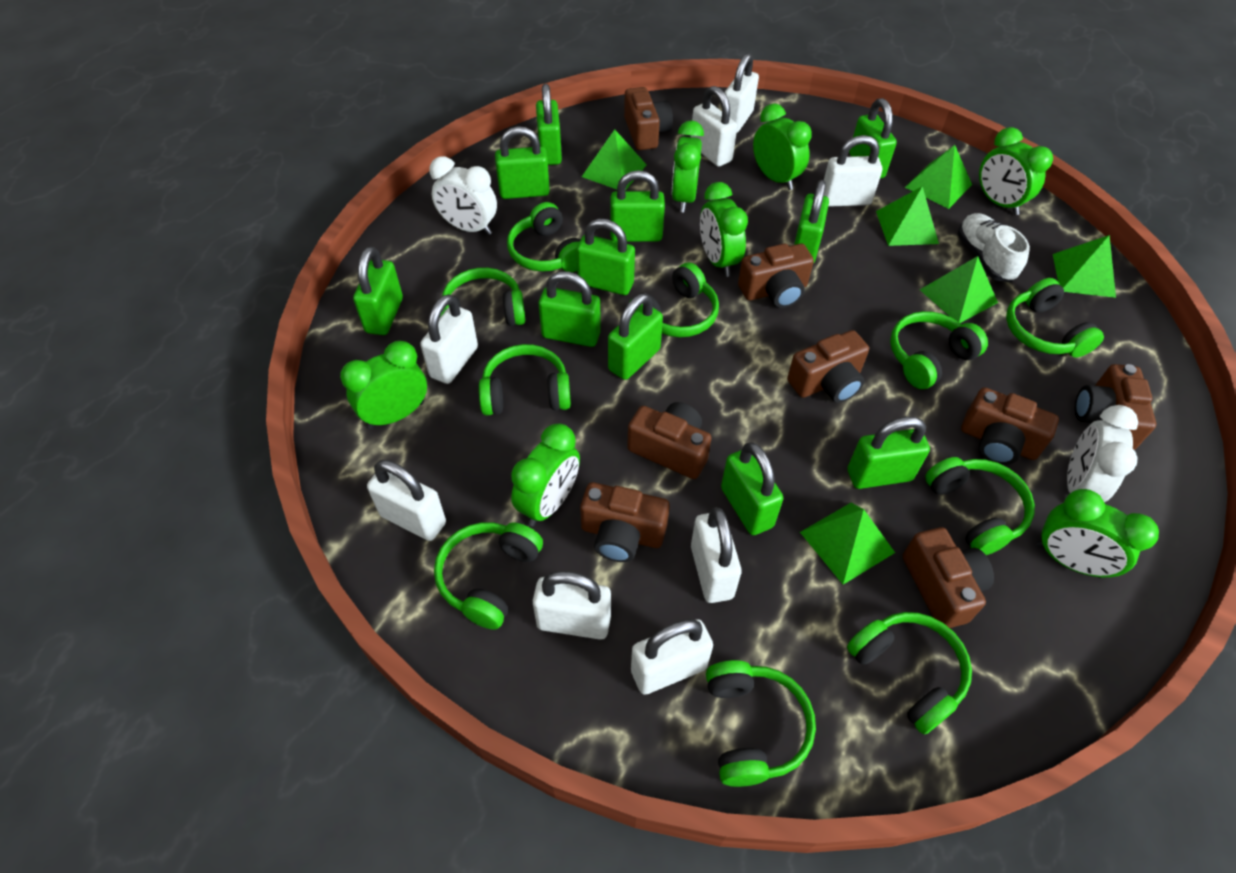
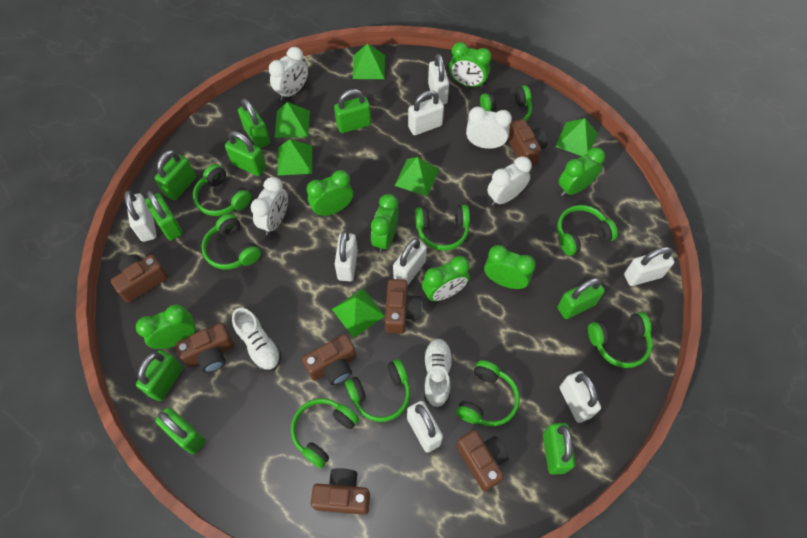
brown camera: 8 -> 7
green headphones: 10 -> 9
green padlock: 11 -> 9
white clock: 2 -> 4
white shoe: 1 -> 2

